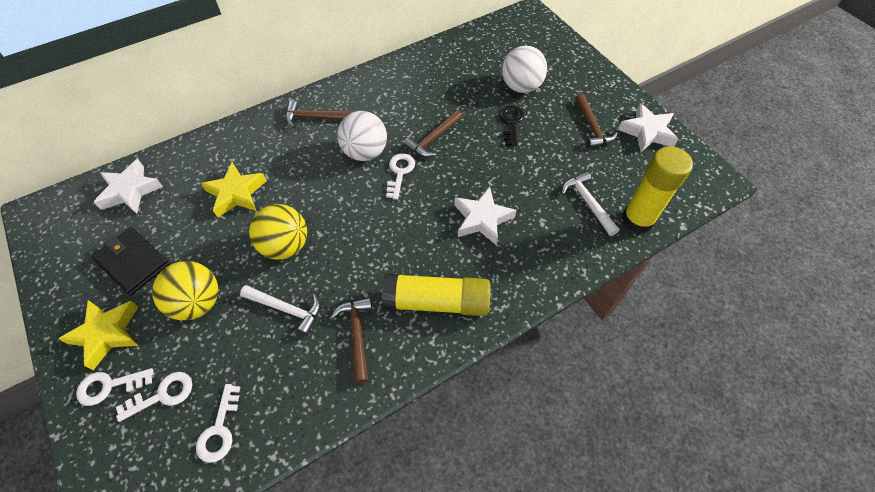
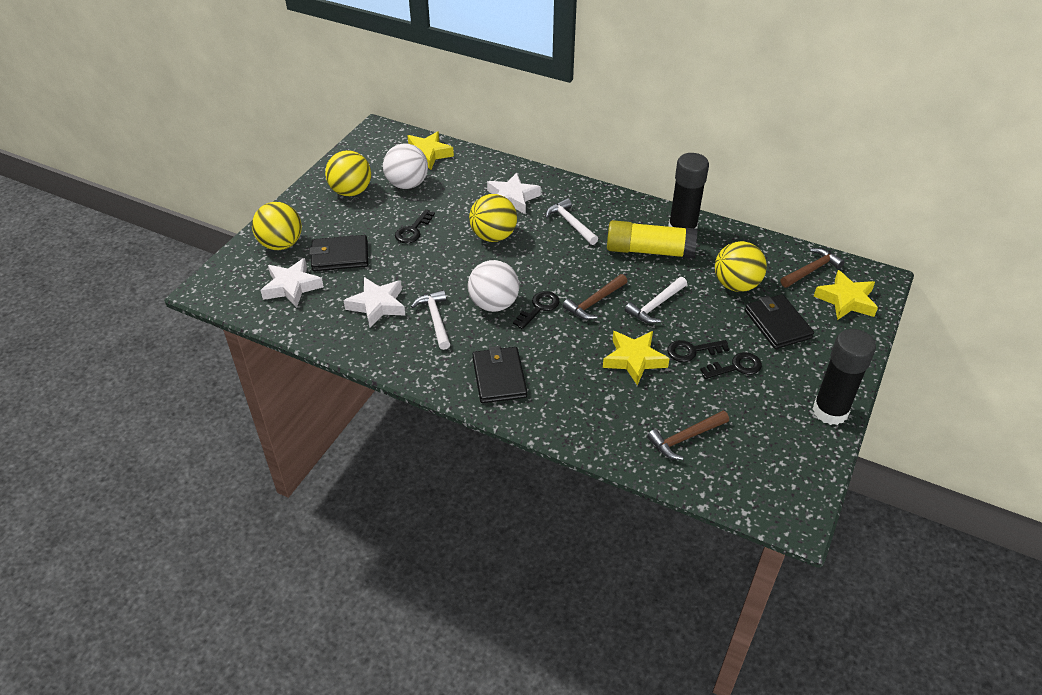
black glue stick: 0 -> 2
black key: 1 -> 4
black wallet: 1 -> 3
brown hammer: 4 -> 3
white hammer: 2 -> 3
white key: 4 -> 0
yellow ball: 2 -> 4
yellow glue stick: 2 -> 1
yellow star: 2 -> 3

